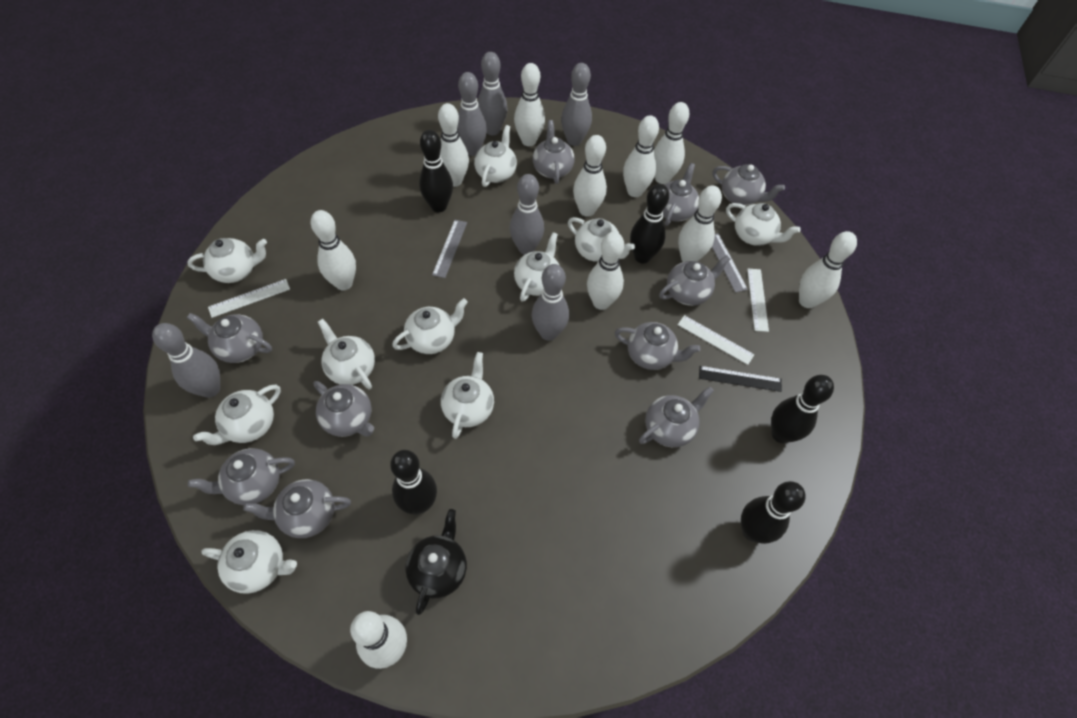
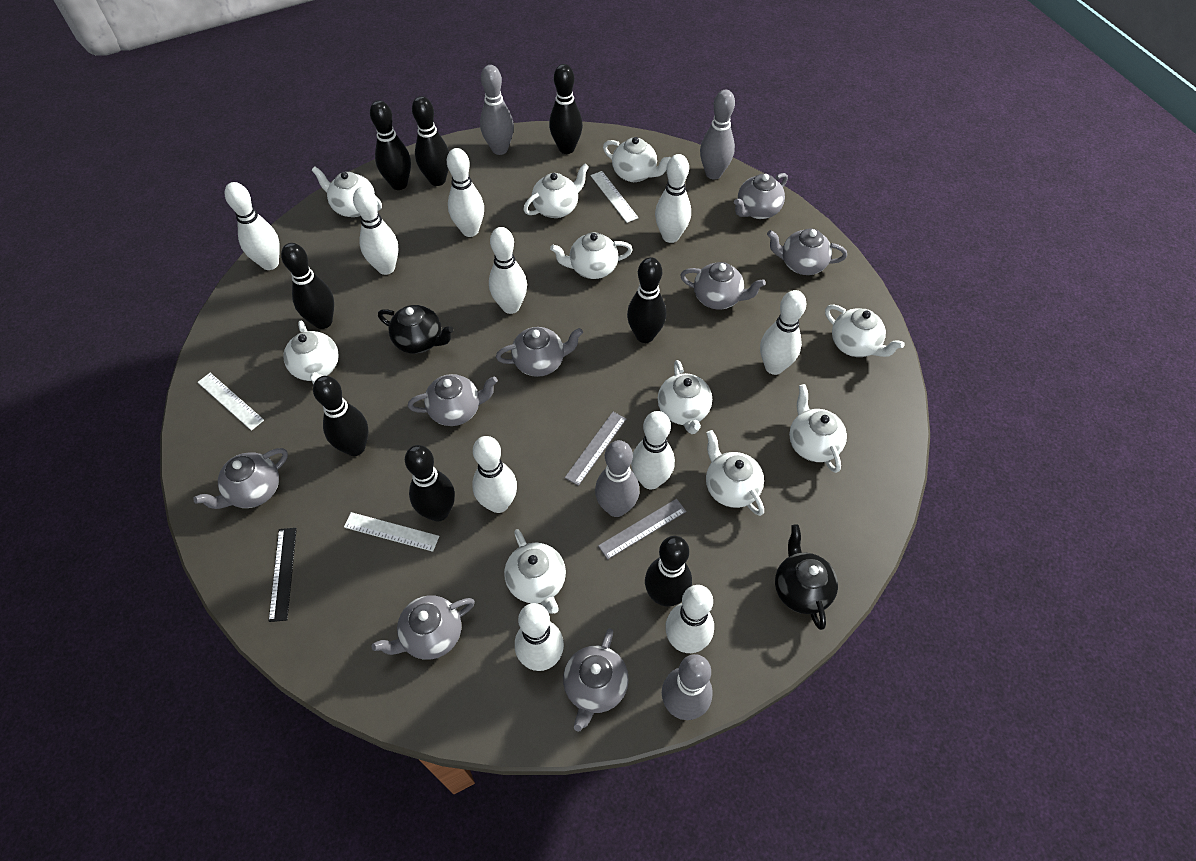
black bowling pin: 5 -> 8
black teapot: 1 -> 2
grey bowling pin: 6 -> 4
grey teapot: 10 -> 8

